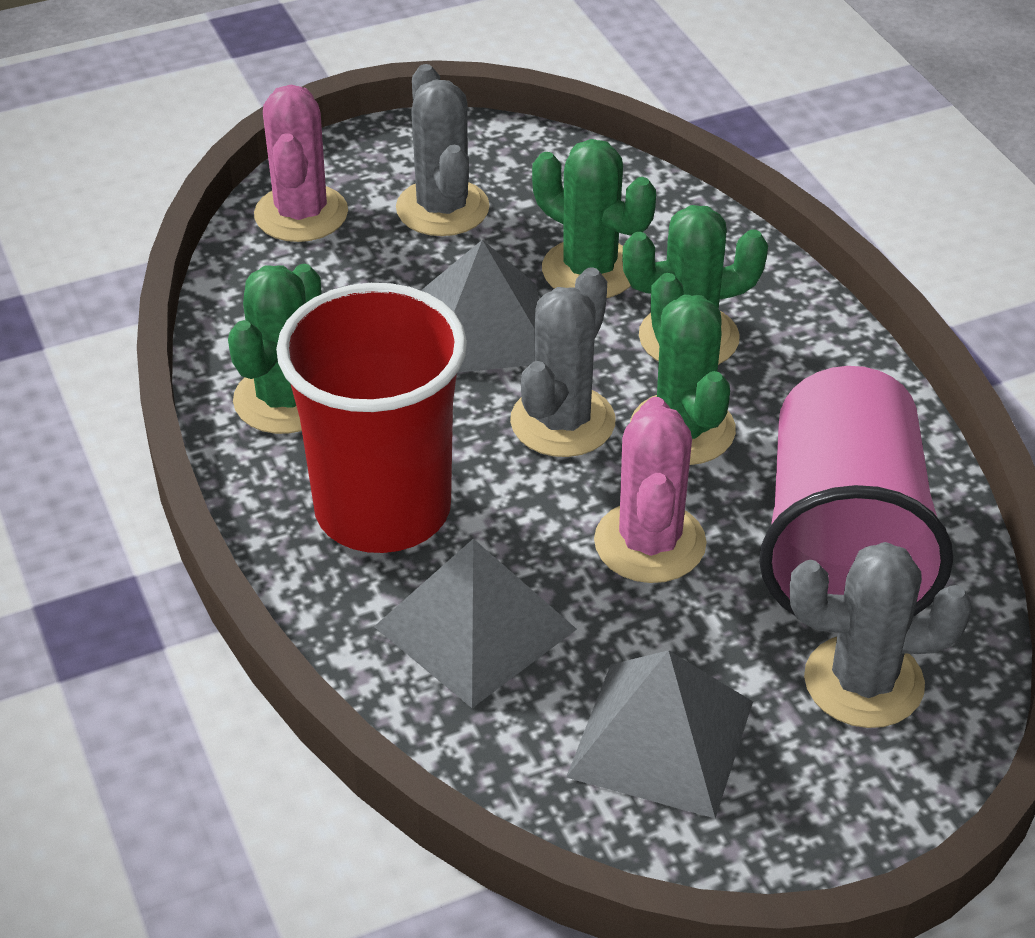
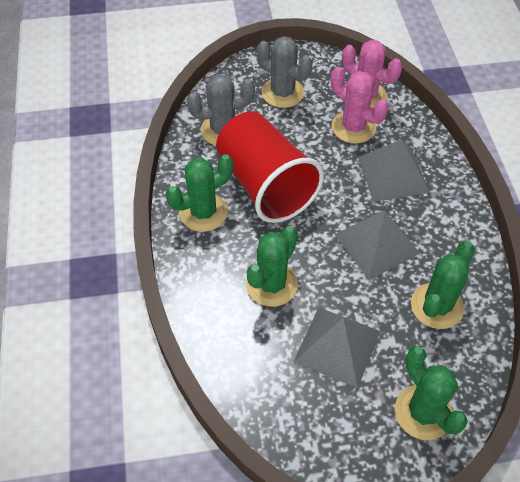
grey cactus: 3 -> 2
pink cup: 1 -> 0

